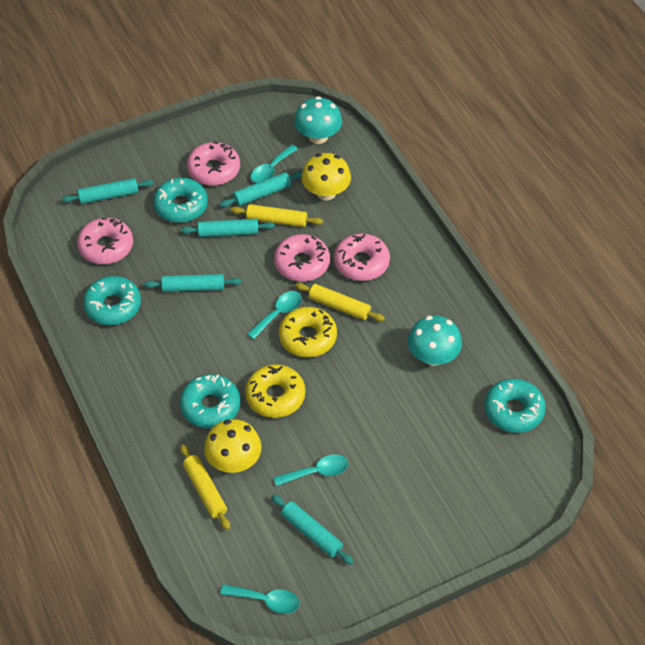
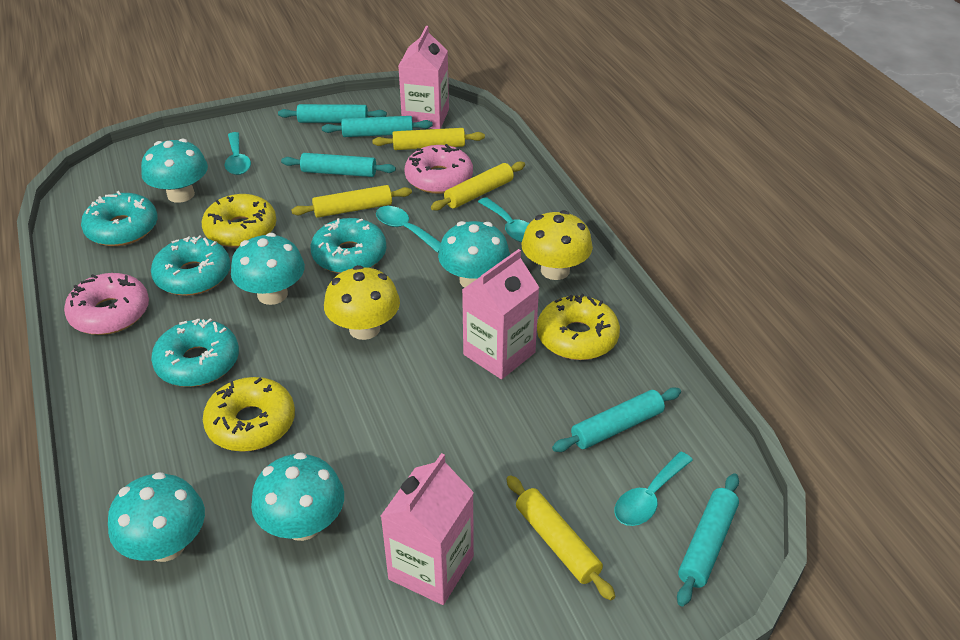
pink carton: 0 -> 3
pink donut: 4 -> 2
turquoise mushroom: 2 -> 5
yellow donut: 2 -> 3
yellow rolling pin: 3 -> 4

